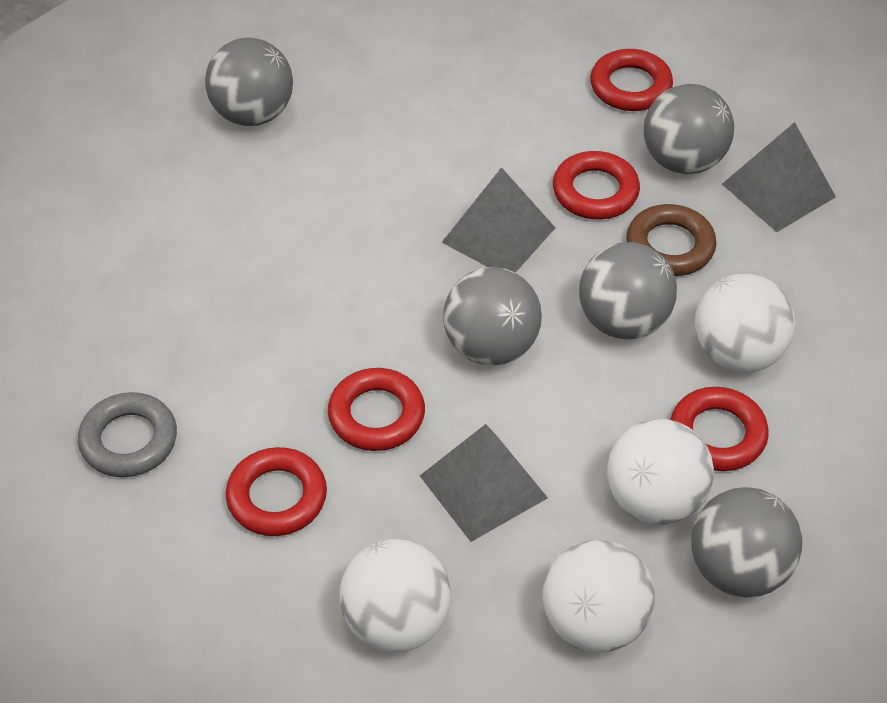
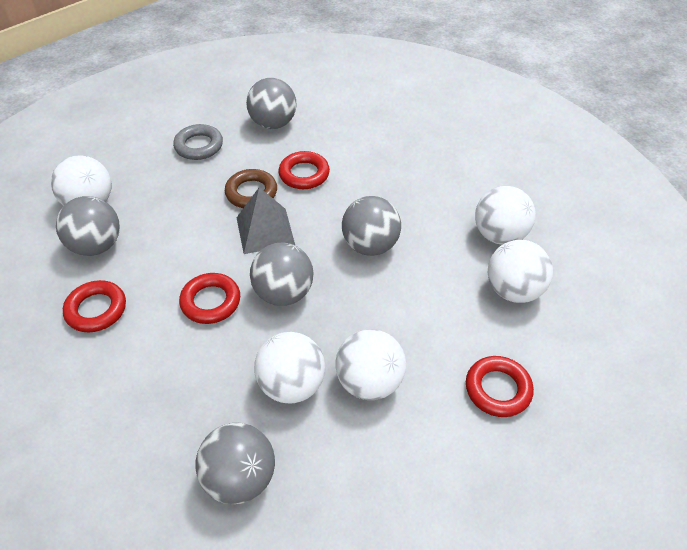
grey pyramid: 3 -> 1
red ring: 5 -> 4
white ball: 4 -> 5

